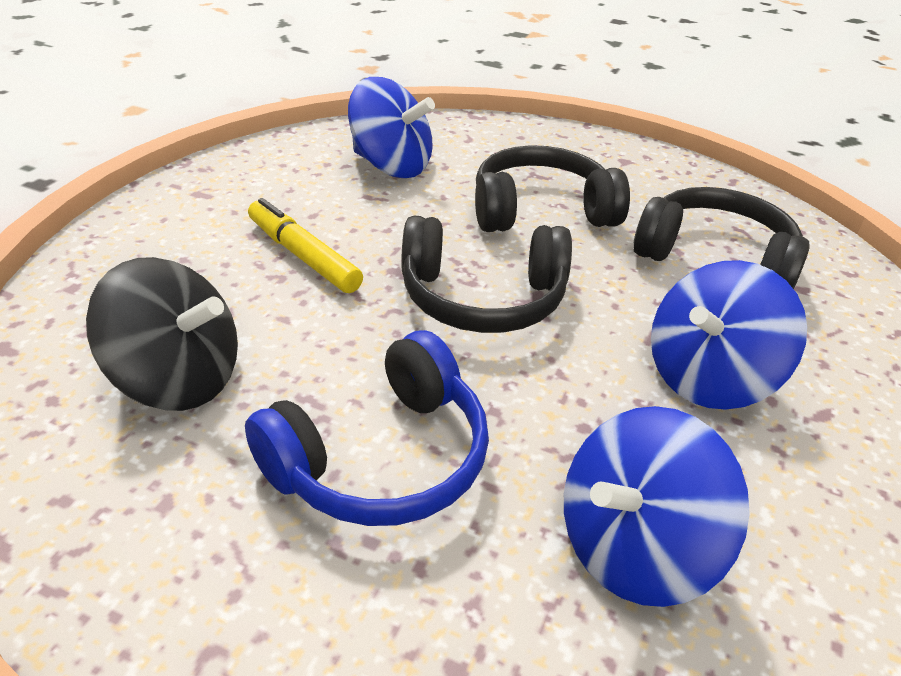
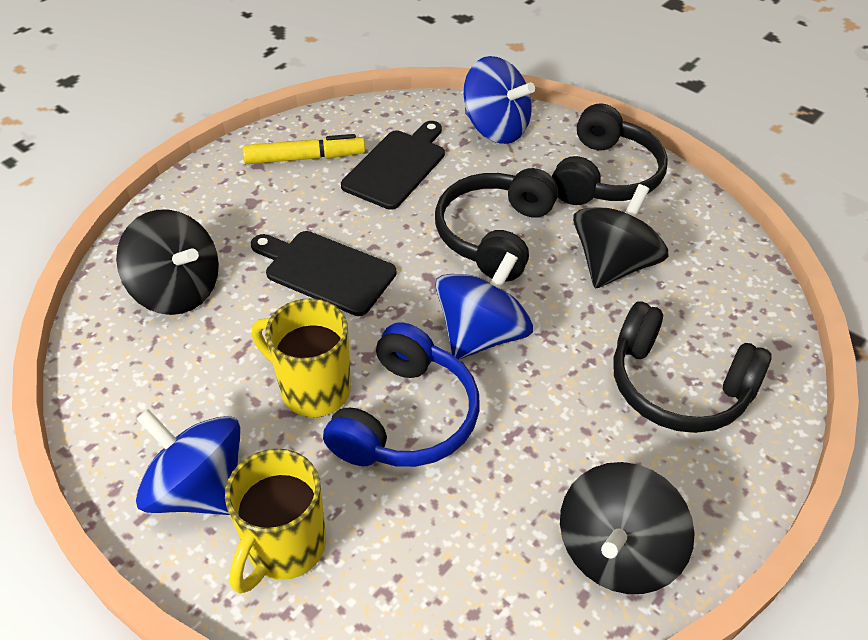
black cutting board: 0 -> 2
black spinning top: 1 -> 3
yellow mug: 0 -> 2

